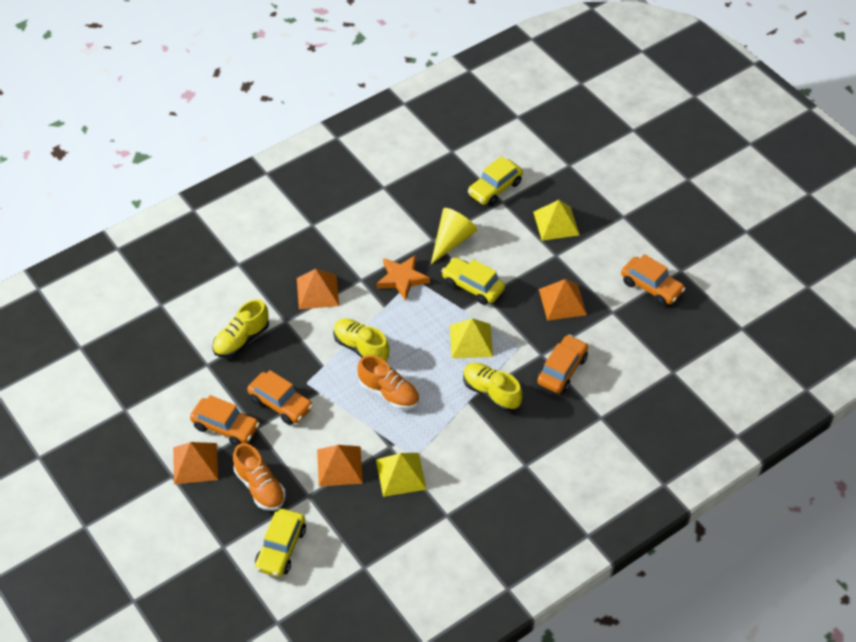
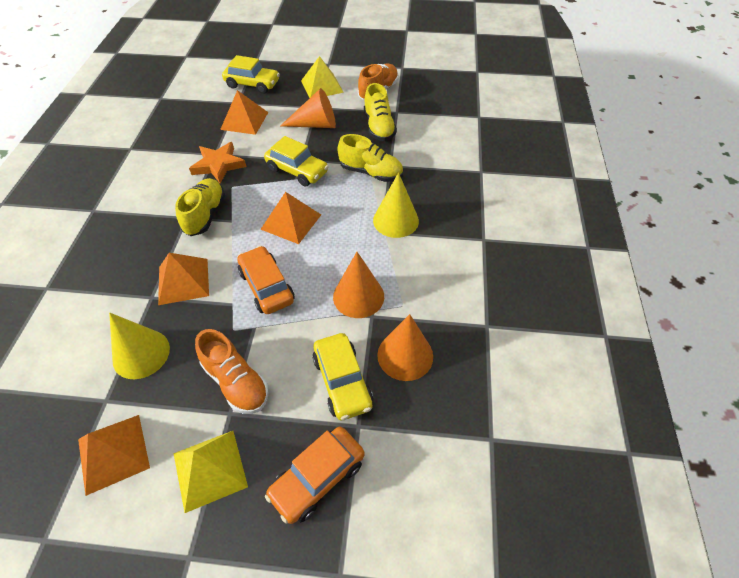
orange car: 4 -> 2
orange cone: 0 -> 3
yellow cone: 1 -> 2
yellow pyramid: 3 -> 2

